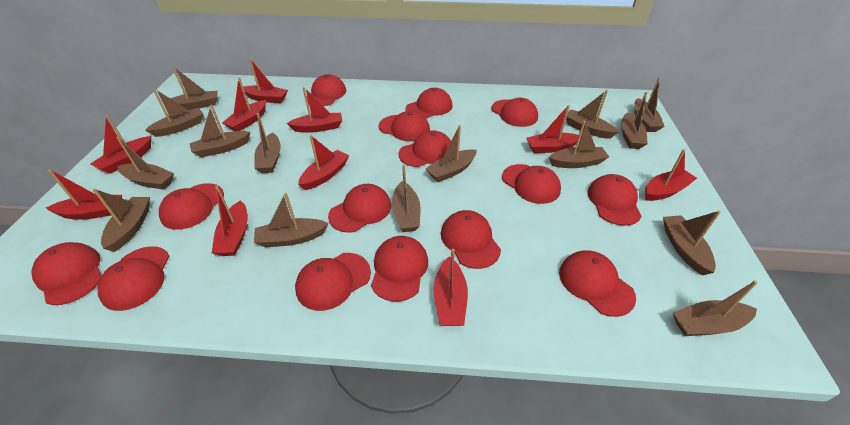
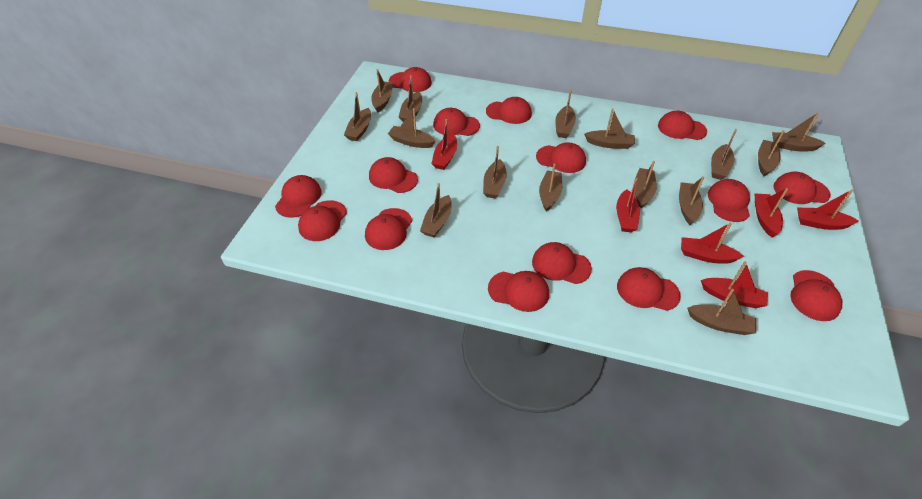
red boat: 10 -> 6

